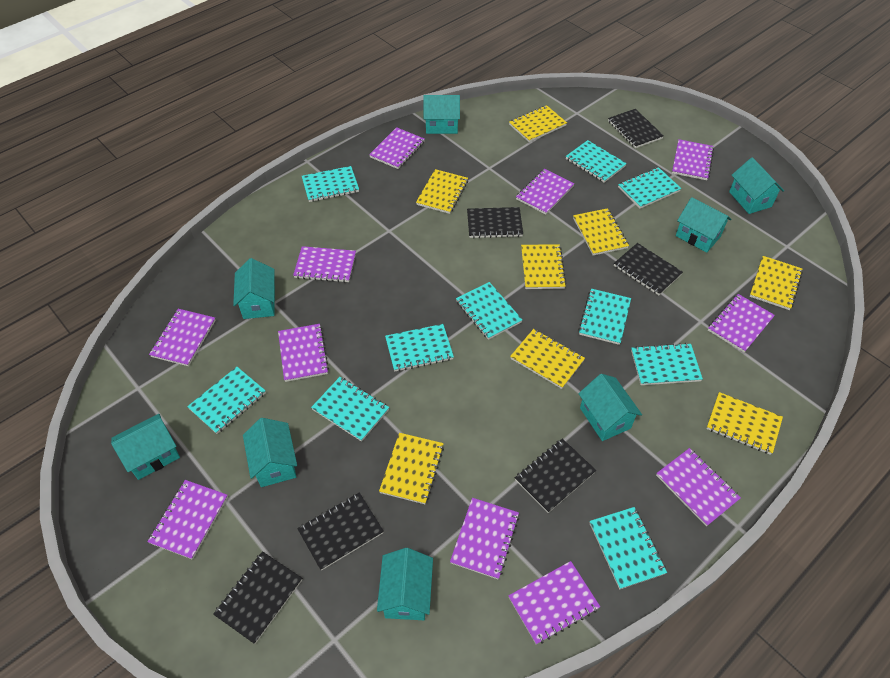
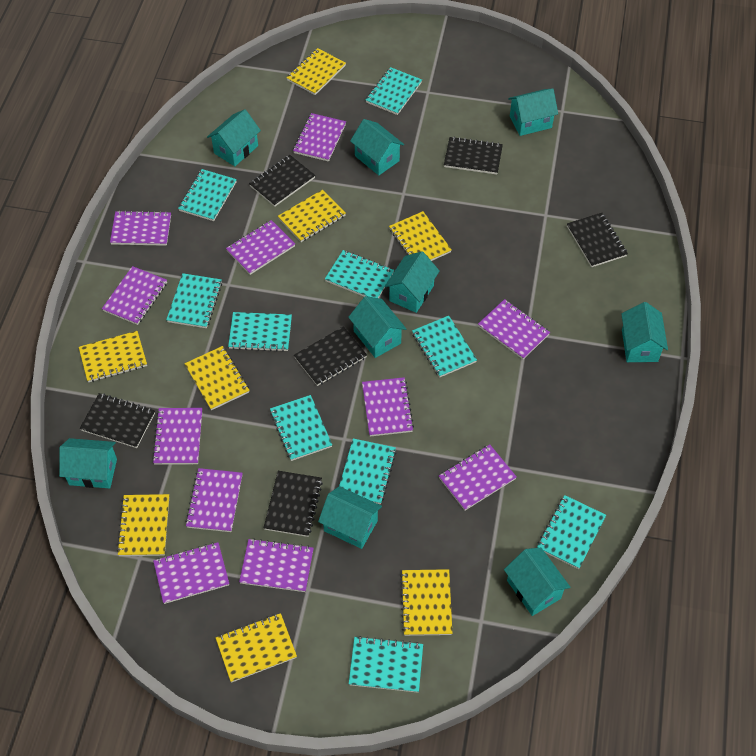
turquoise house: 8 -> 9

